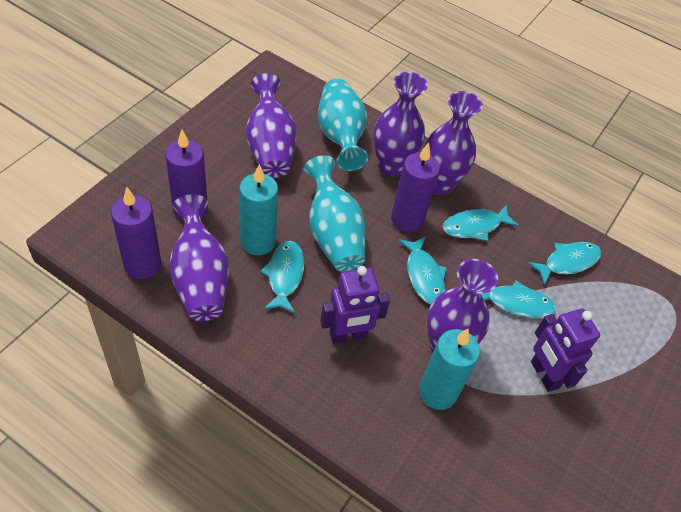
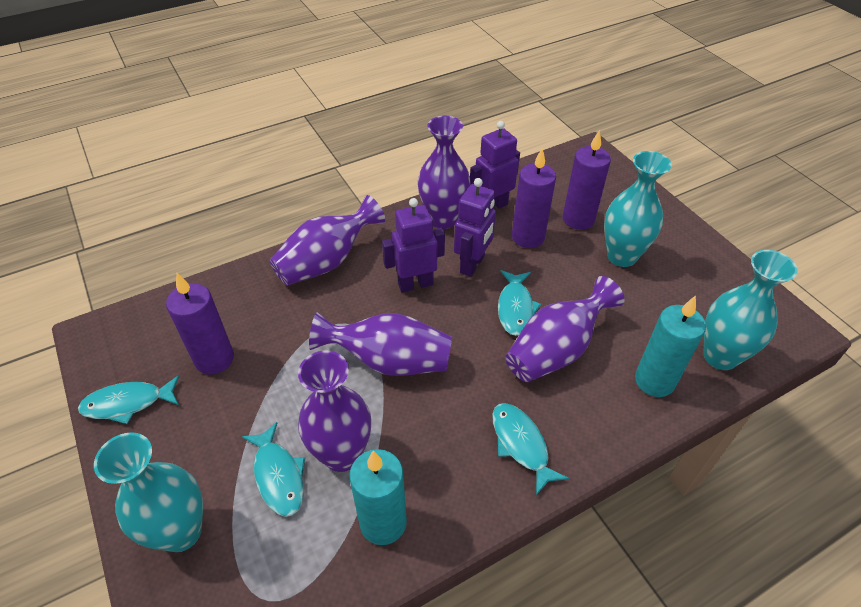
purple robot: 2 -> 3
turquoise fish: 5 -> 4
turquoise vase: 2 -> 3

